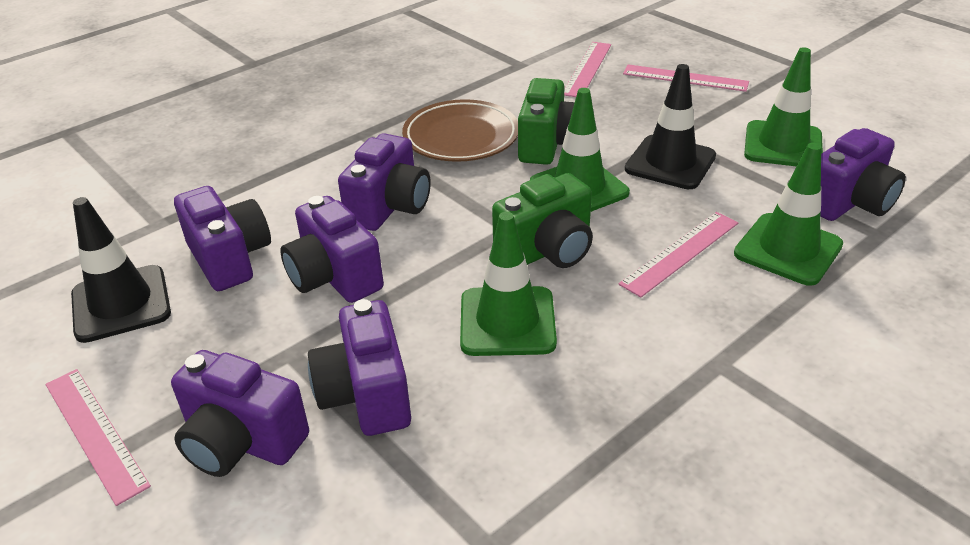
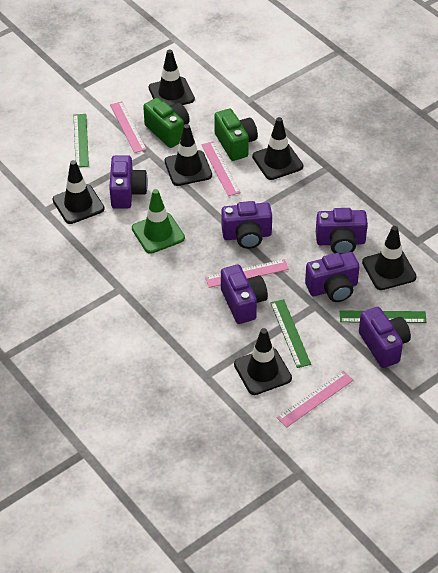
black traffic cone: 2 -> 6
brown plate: 1 -> 0
green ruler: 0 -> 3
green traffic cone: 4 -> 1

